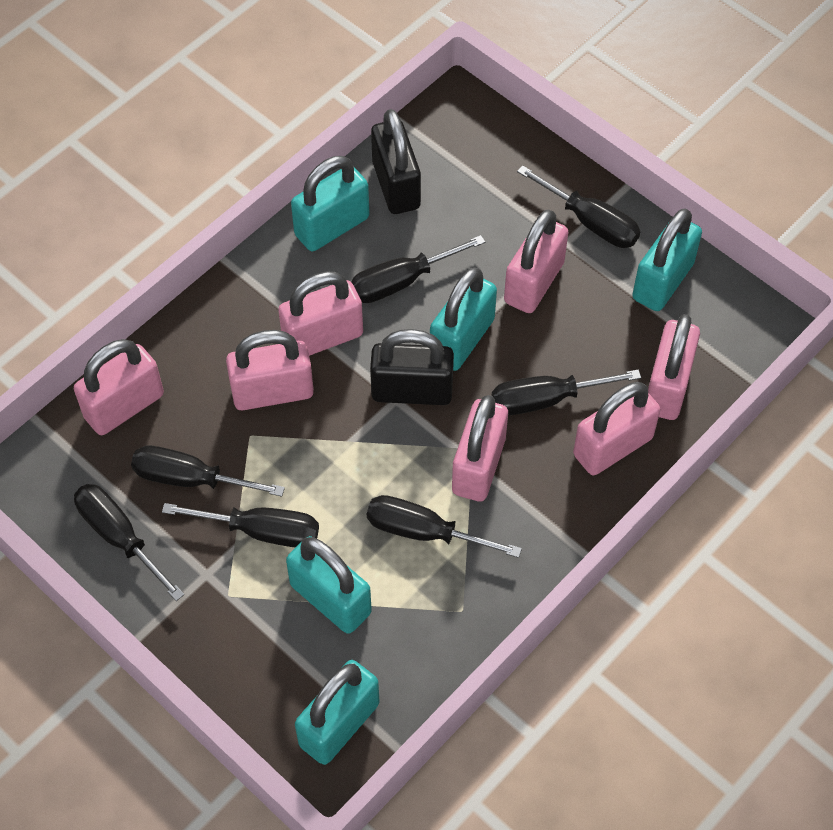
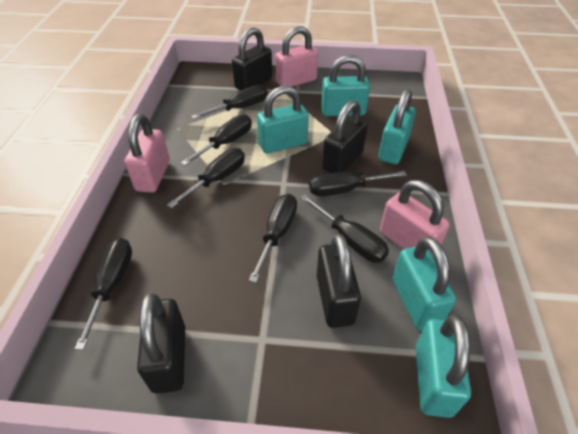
black padlock: 2 -> 4
pink padlock: 7 -> 3

